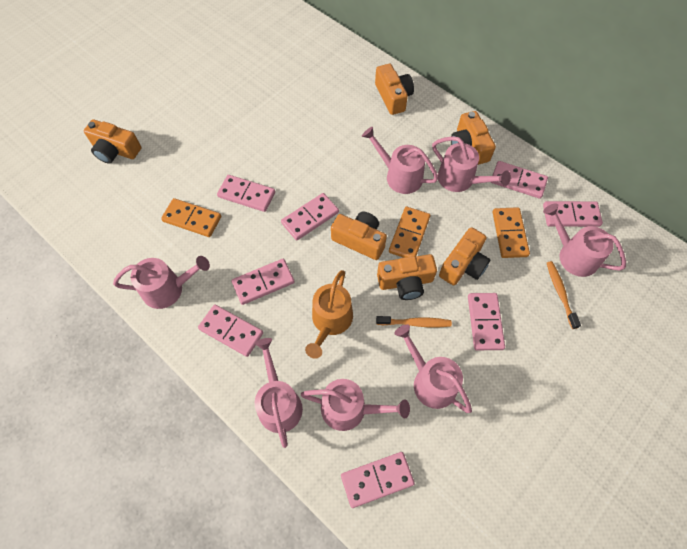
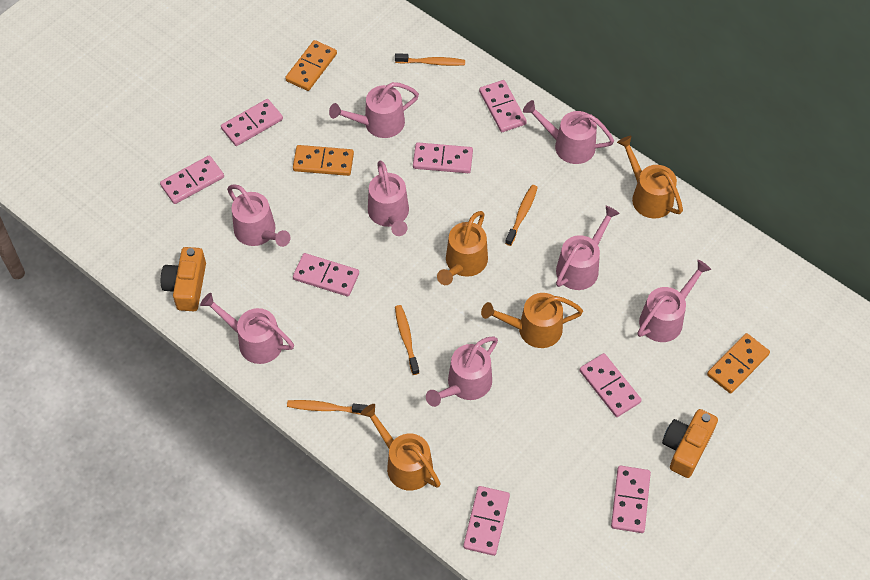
orange camera: 6 -> 2
orange toothbrush: 2 -> 4
orange watering can: 1 -> 4
pink watering can: 7 -> 8

